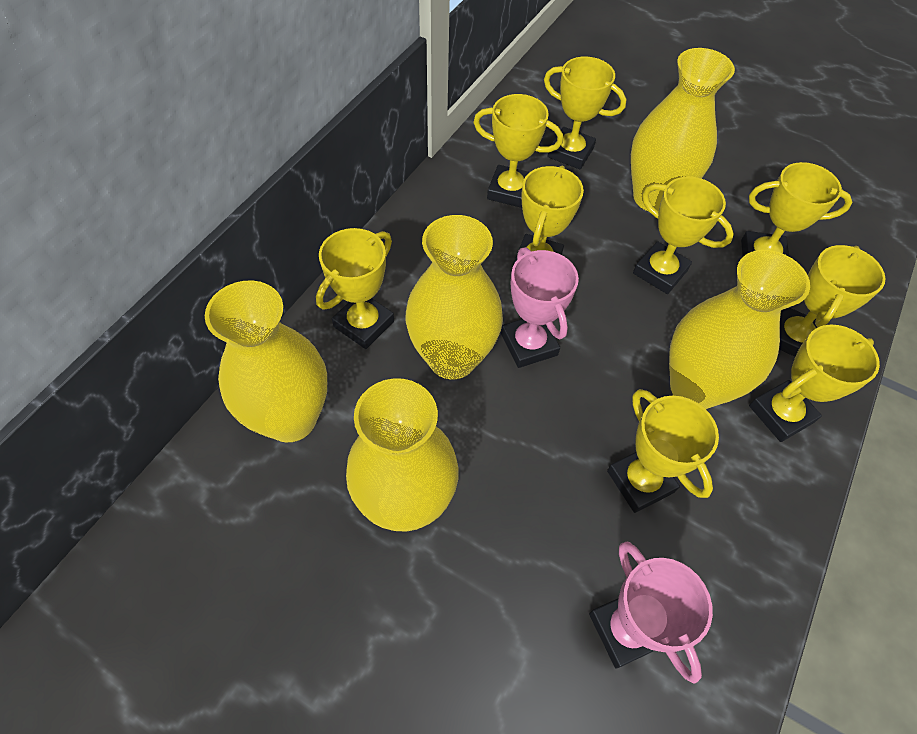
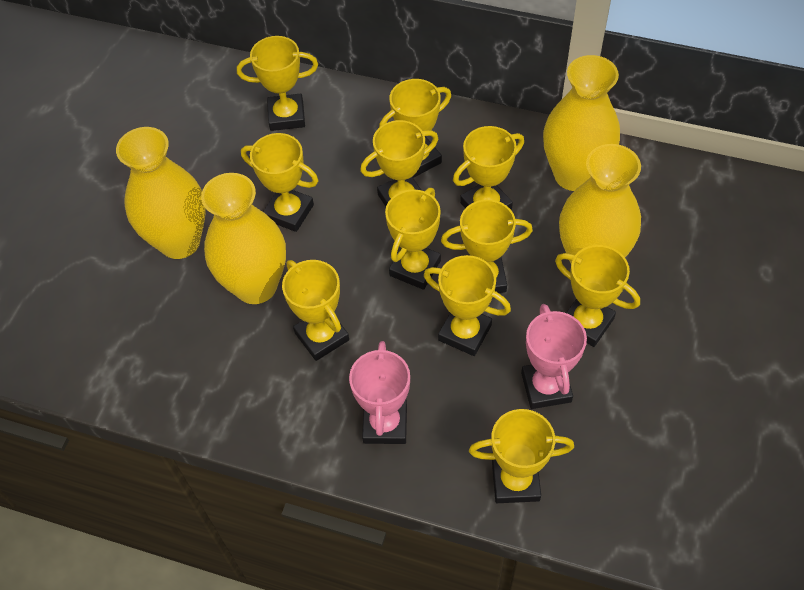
yellow trophy: 9 -> 11
yellow vase: 5 -> 4

